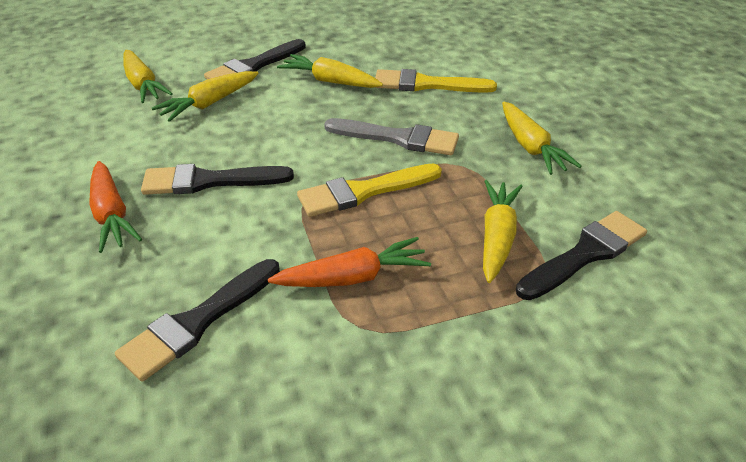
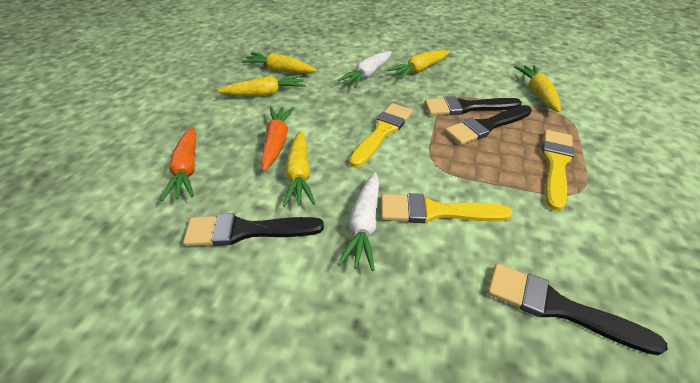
grey brush: 1 -> 0
white carrot: 0 -> 2
yellow brush: 2 -> 3

